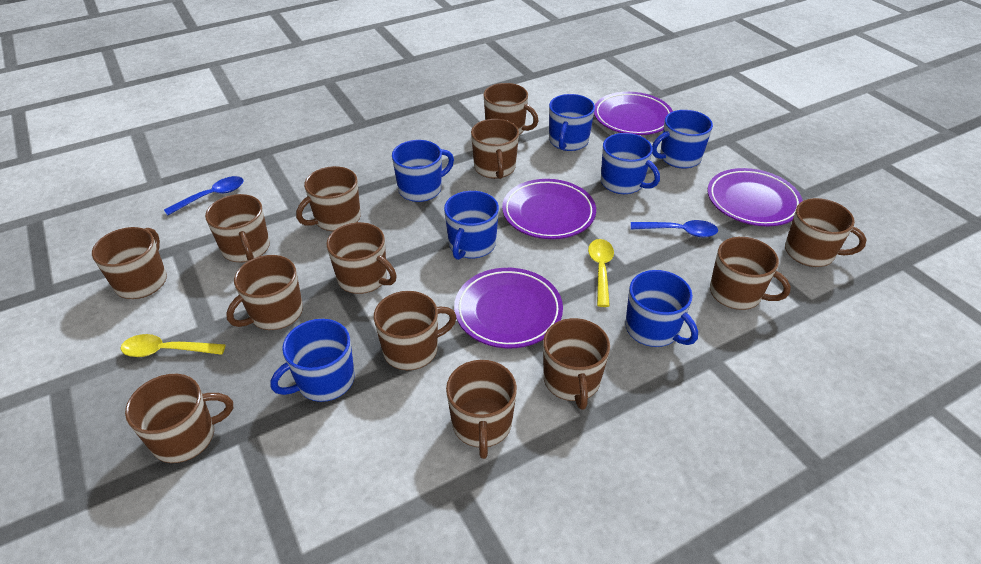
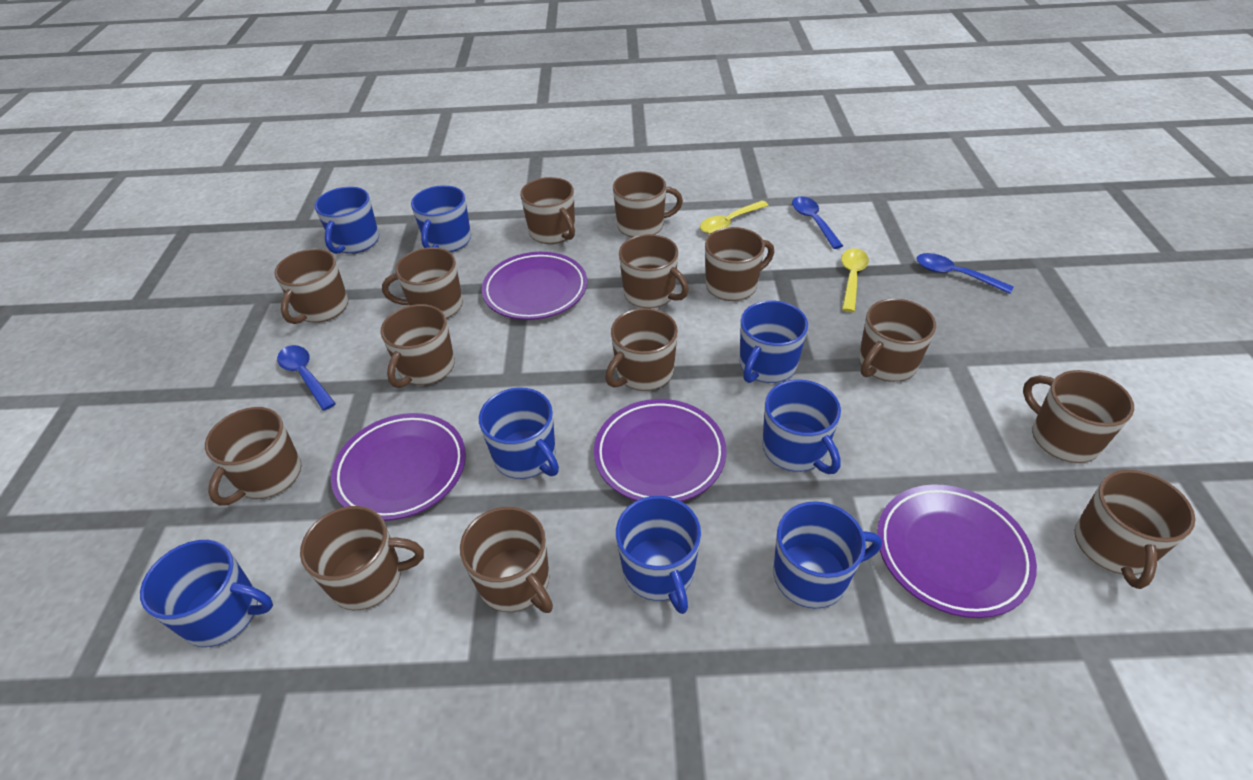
blue mug: 7 -> 8
blue spoon: 2 -> 3
brown mug: 13 -> 14

